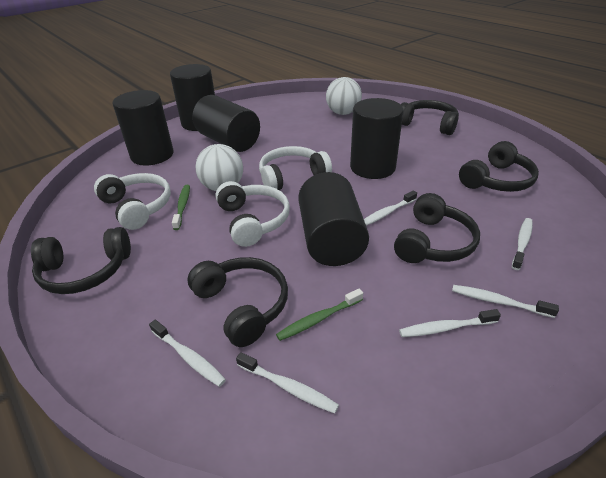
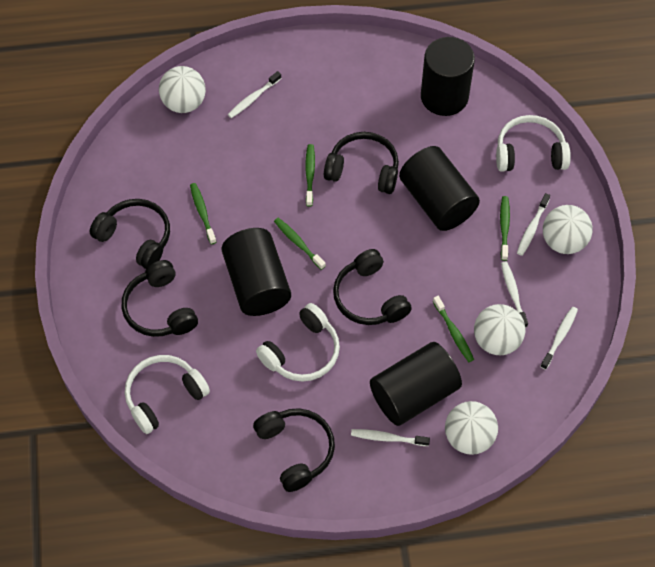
black cylinder: 5 -> 4
green toothbrush: 2 -> 5
white ball: 2 -> 4
white toothbrush: 6 -> 5

